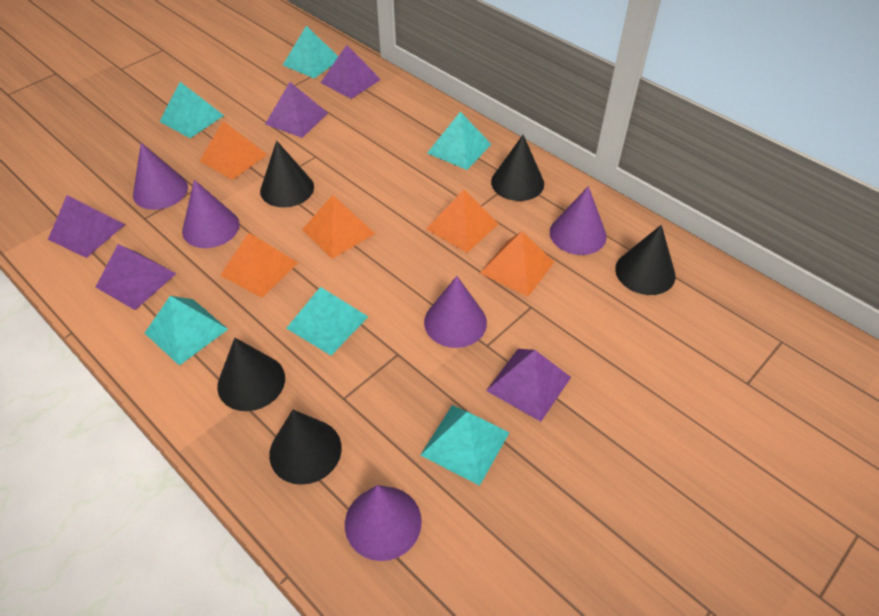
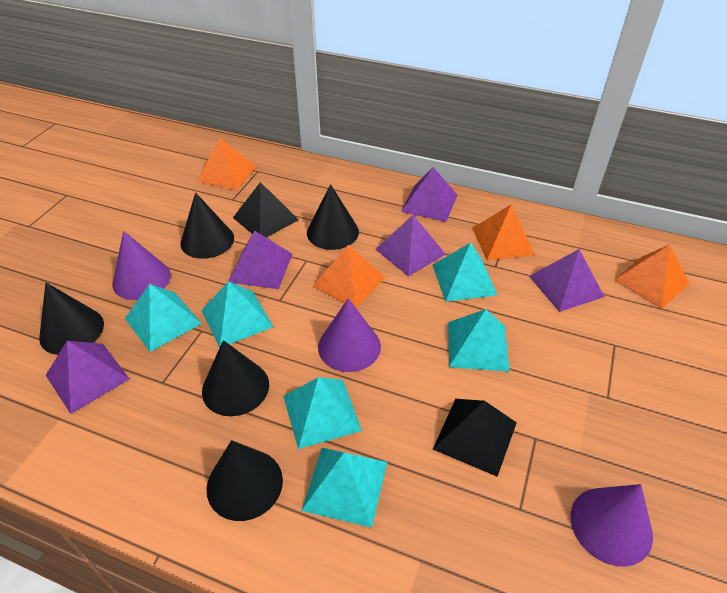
black pyramid: 0 -> 2
orange pyramid: 5 -> 4
purple cone: 5 -> 3

